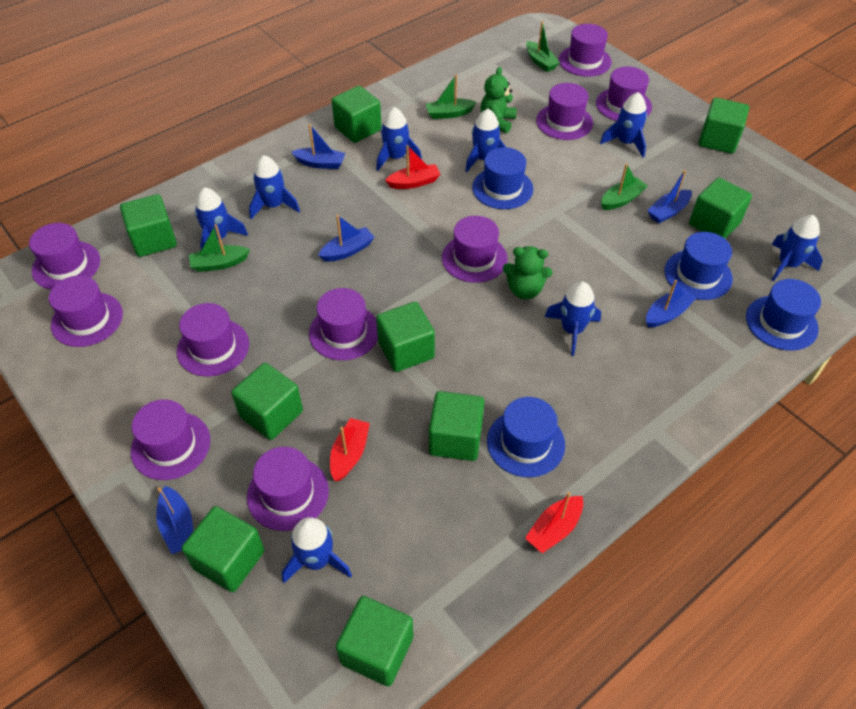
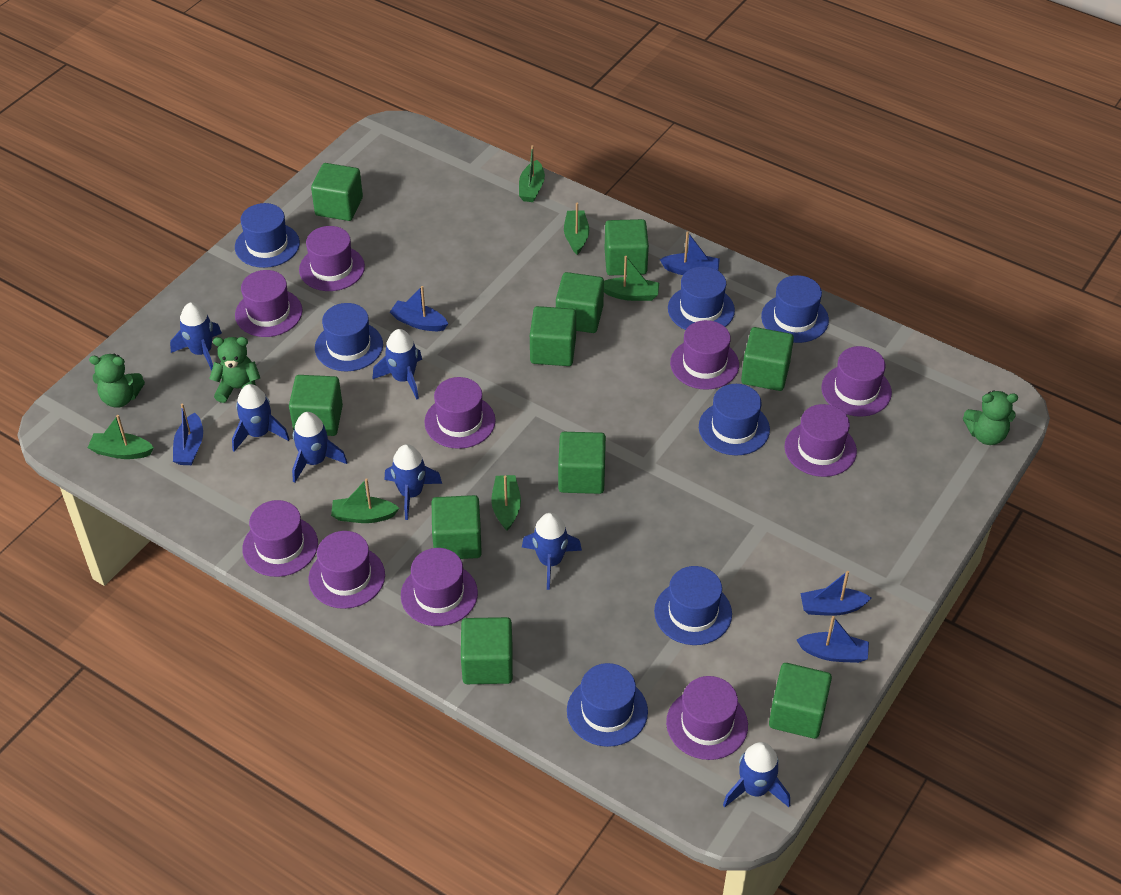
blue hat: 4 -> 7
blue rocket: 8 -> 7
green boat: 4 -> 6
green cube: 9 -> 10
green teddy bear: 2 -> 3
red boat: 3 -> 0

